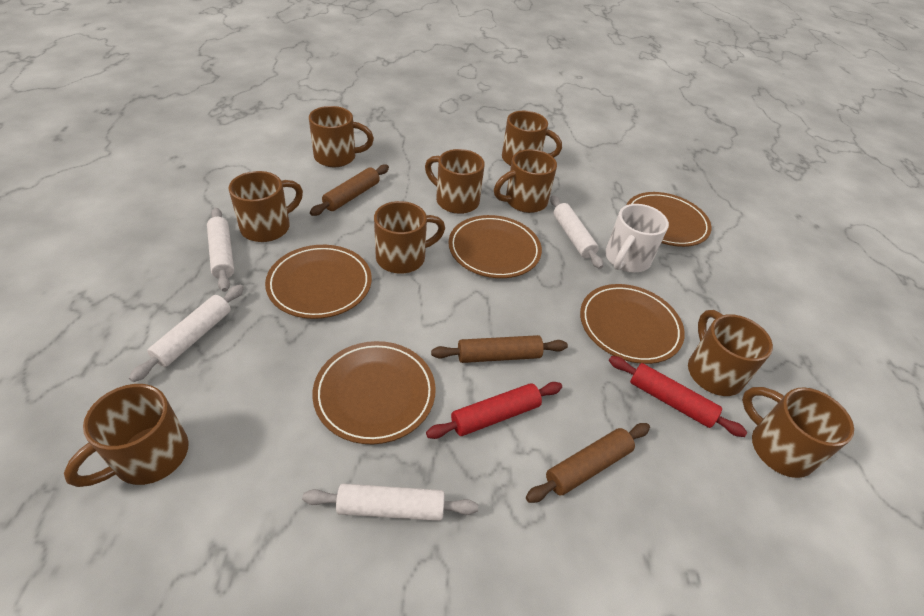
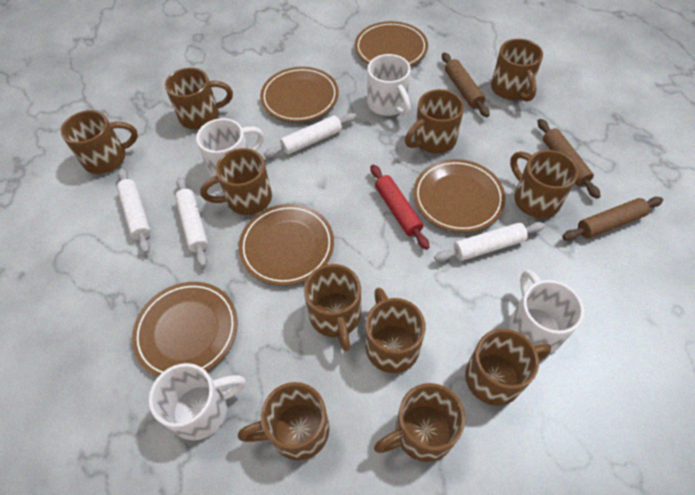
brown mug: 9 -> 11
red rolling pin: 2 -> 1
white mug: 1 -> 4

